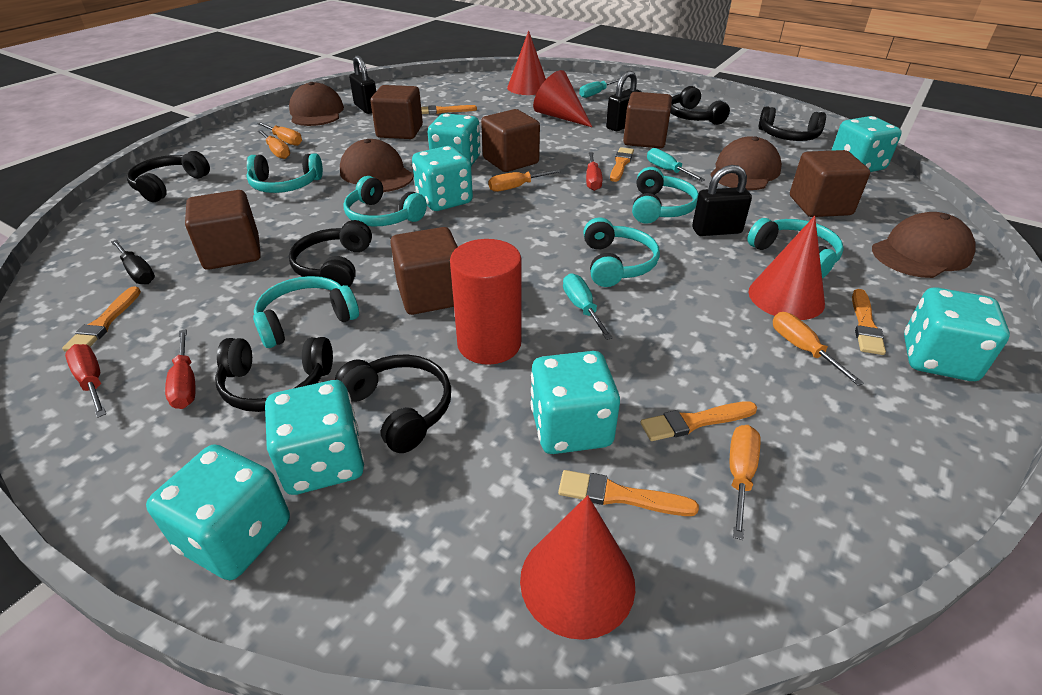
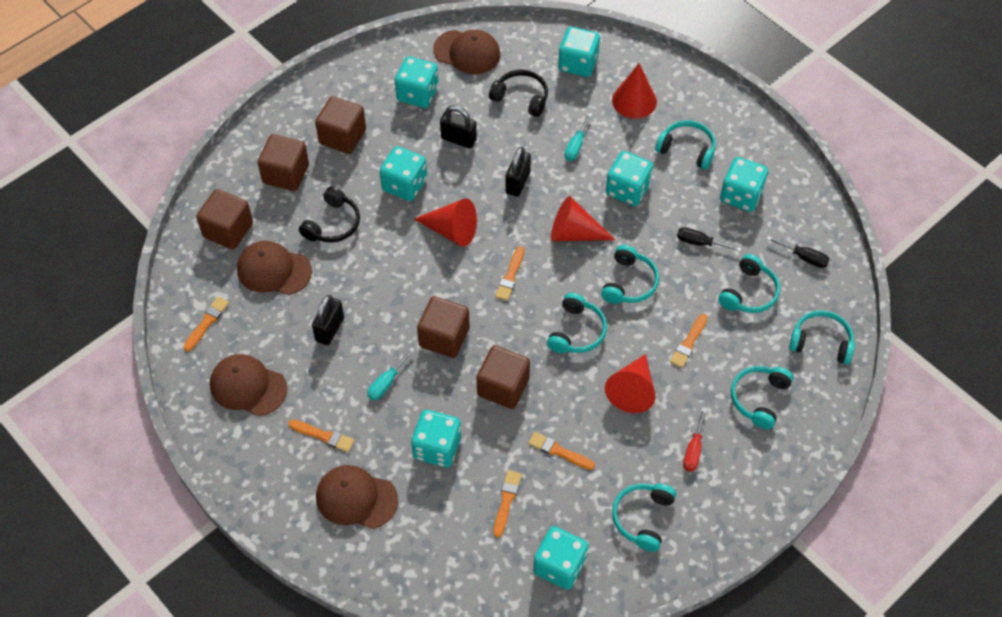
black headphones: 6 -> 2
black screwdriver: 1 -> 2
brown cube: 6 -> 5
orange screwdriver: 5 -> 0
red cylinder: 1 -> 0
red screwdriver: 3 -> 1
turquoise headphones: 6 -> 7
turquoise screwdriver: 3 -> 2

